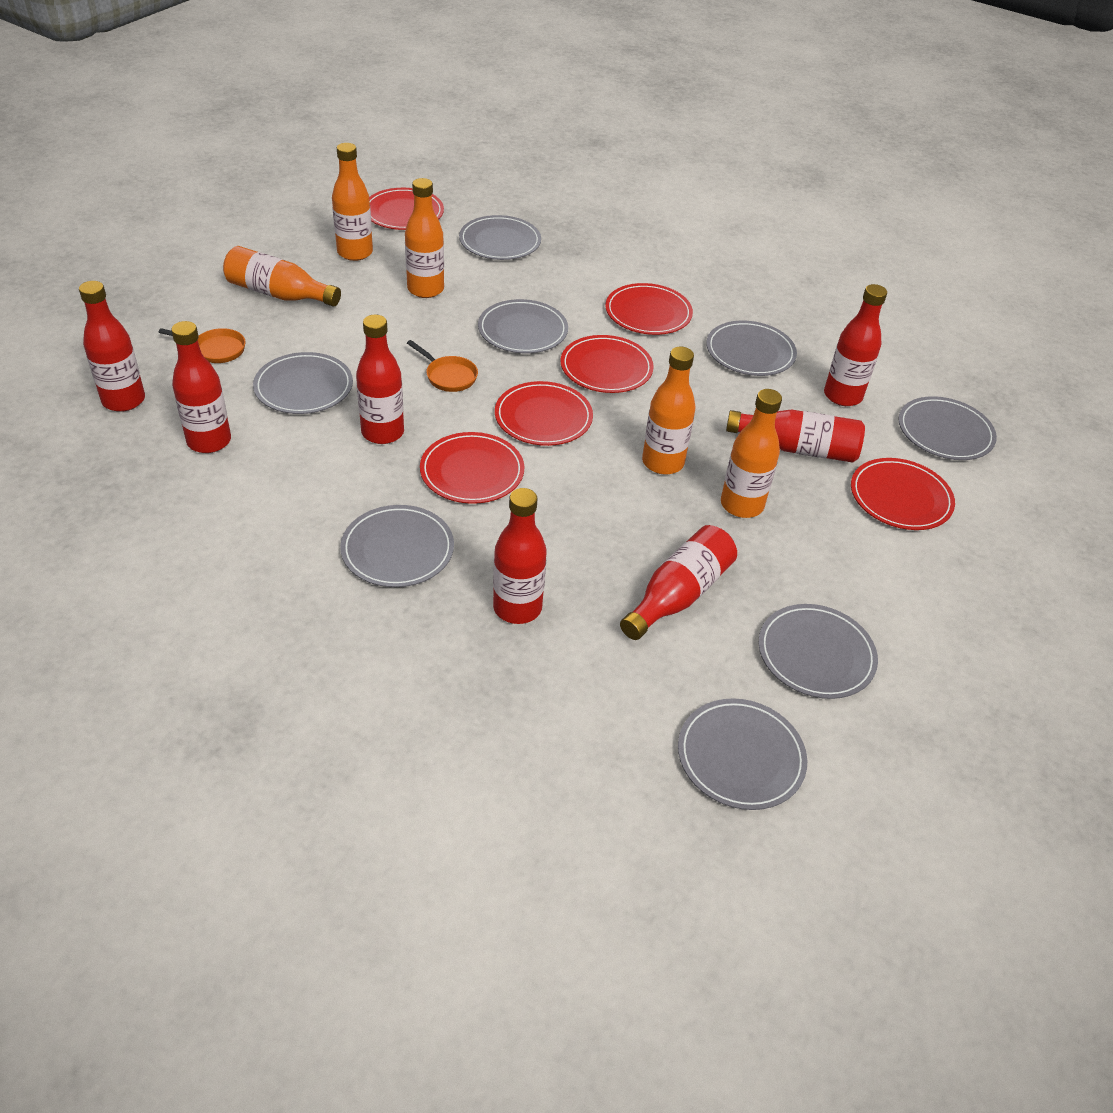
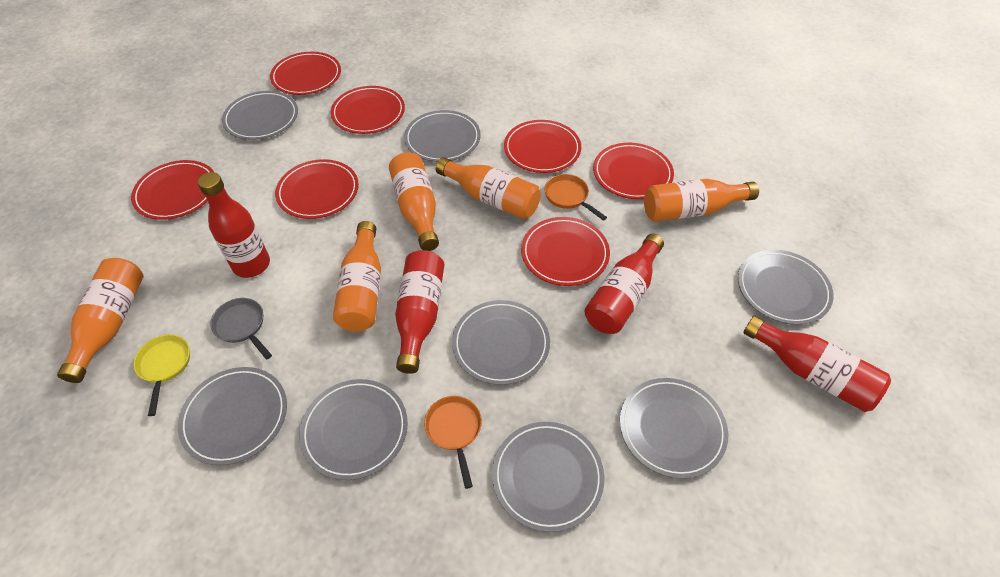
grey pan: 0 -> 1
red bottle: 7 -> 4
red plate: 6 -> 7
yellow pan: 0 -> 1

